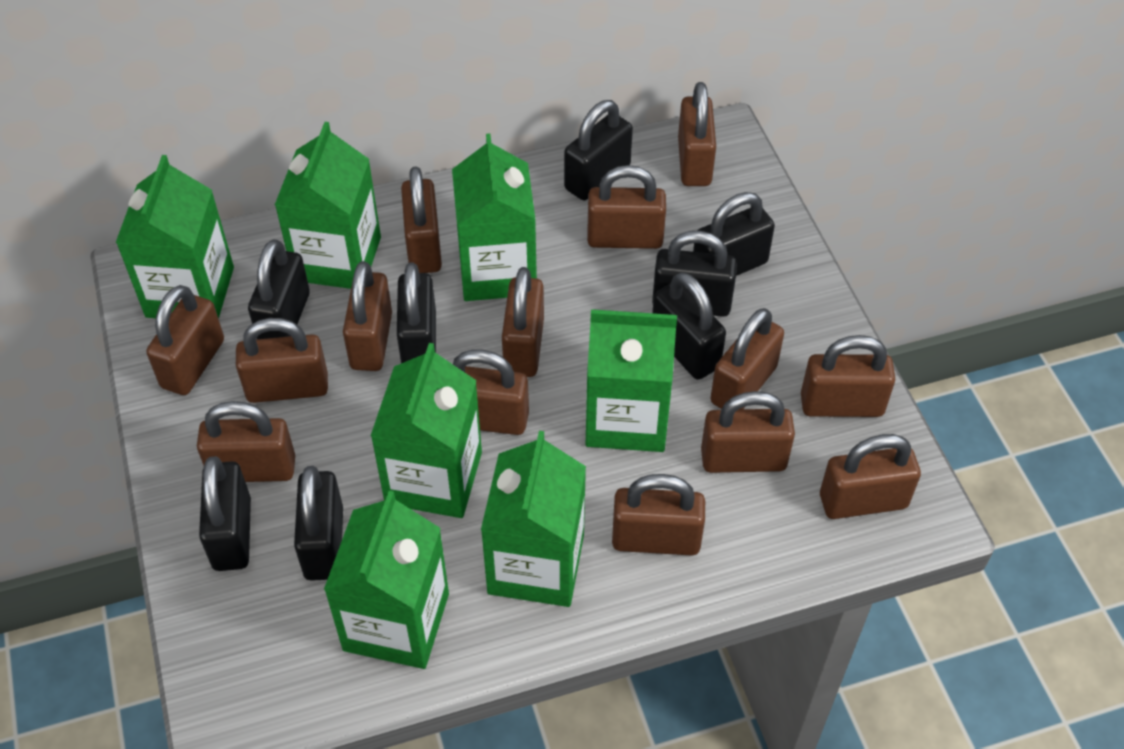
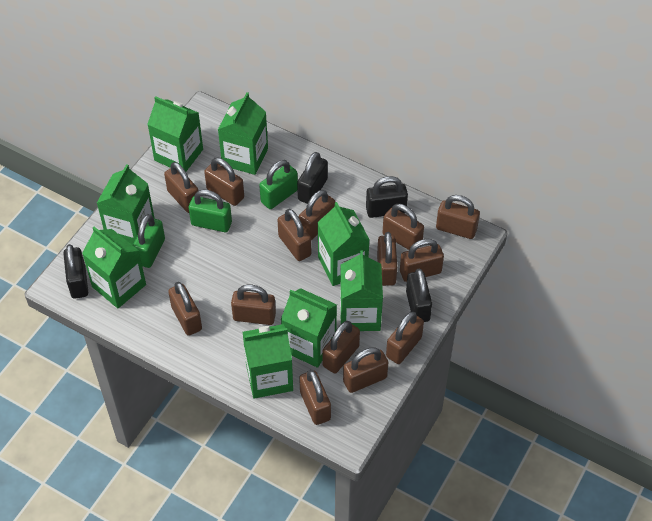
black padlock: 8 -> 4
green carton: 7 -> 8
green padlock: 0 -> 3

